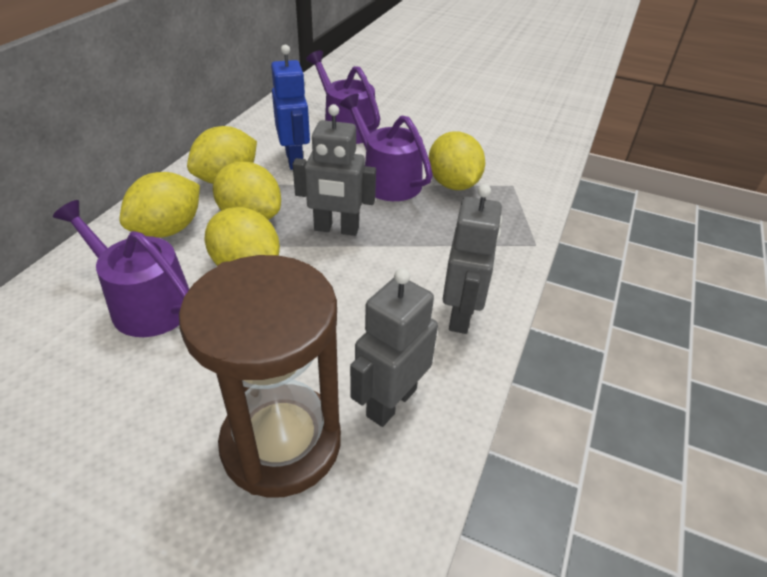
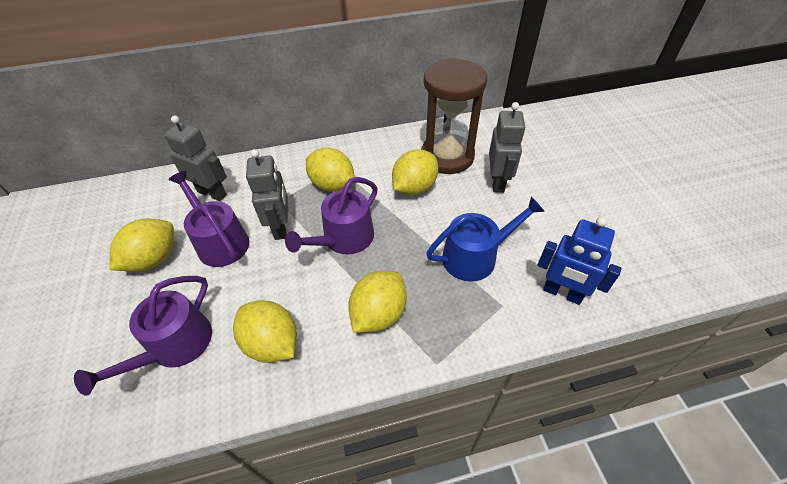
blue watering can: 0 -> 1

